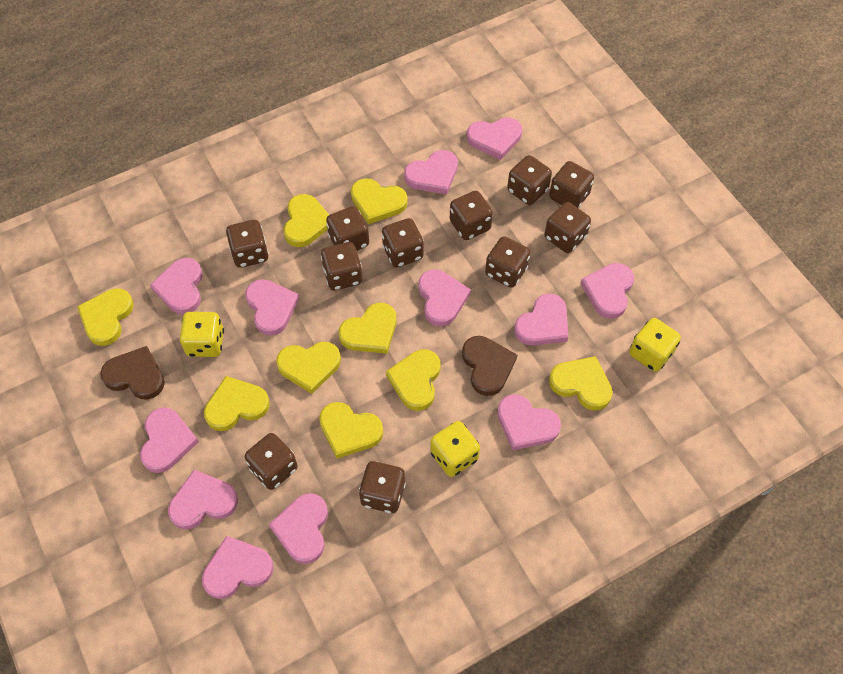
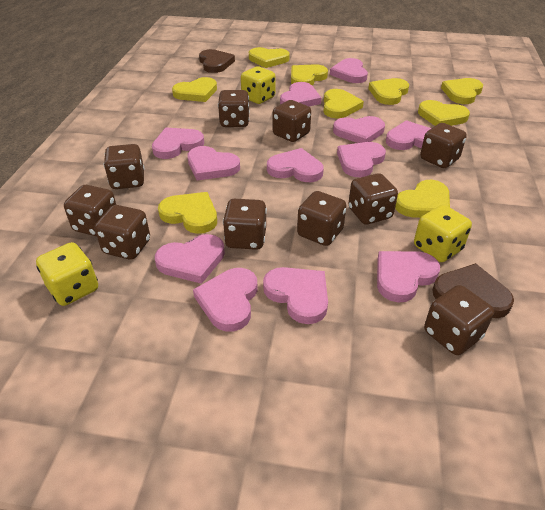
brown dice: 11 -> 10

